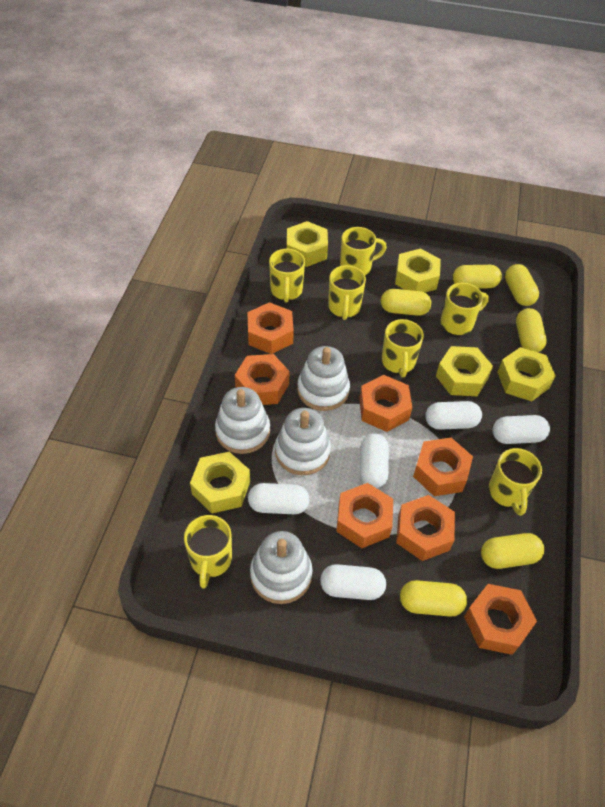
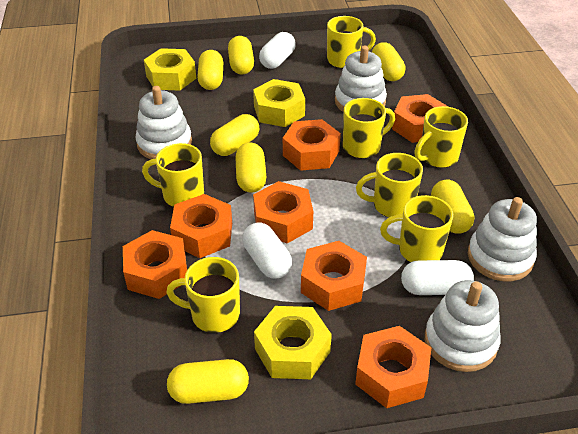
white capsule: 5 -> 3
yellow capsule: 6 -> 7
yellow nut: 5 -> 3

